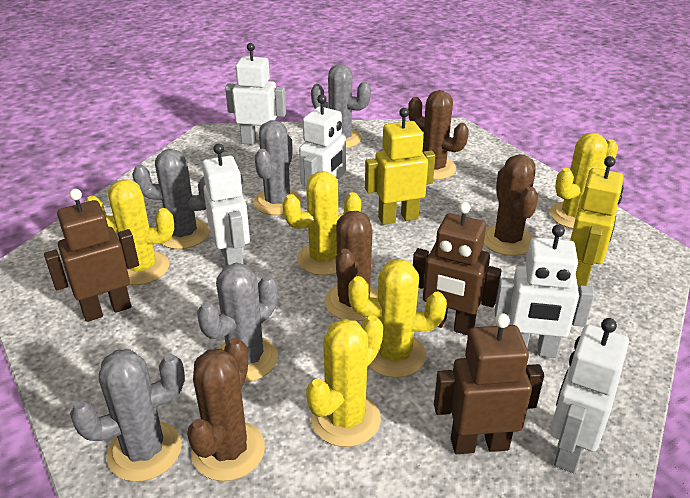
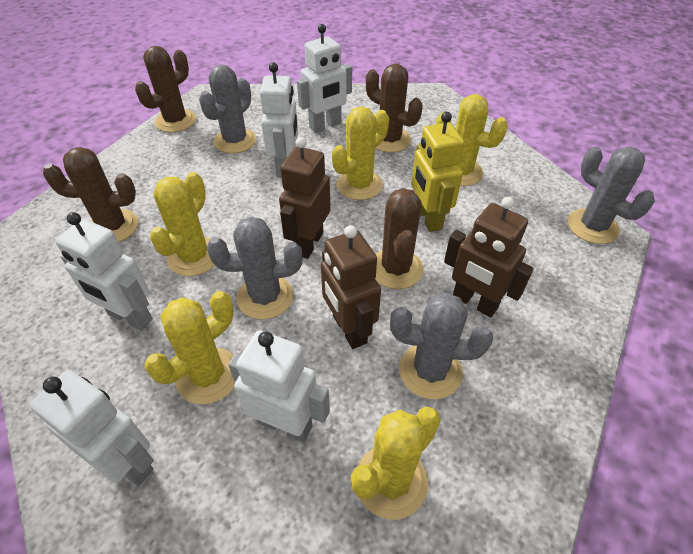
grey cactus: 5 -> 4
yellow robot: 2 -> 1

